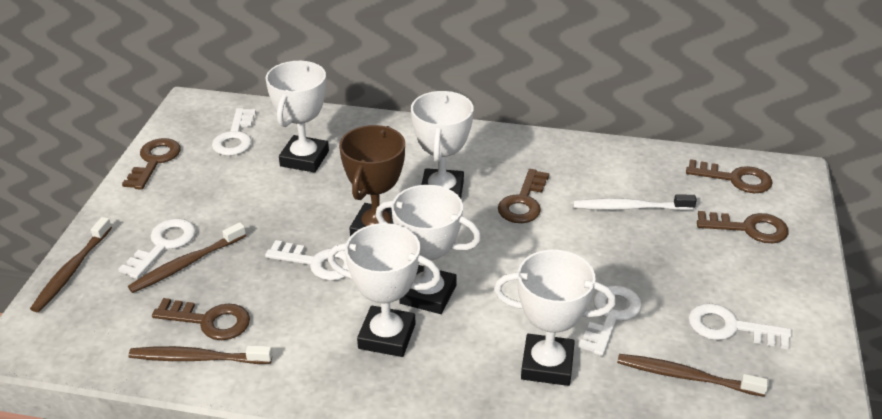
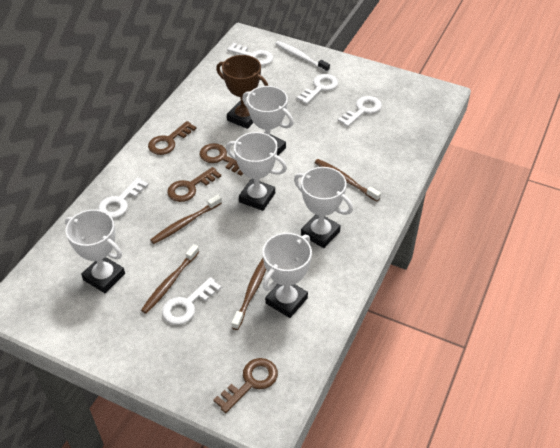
brown key: 5 -> 4

